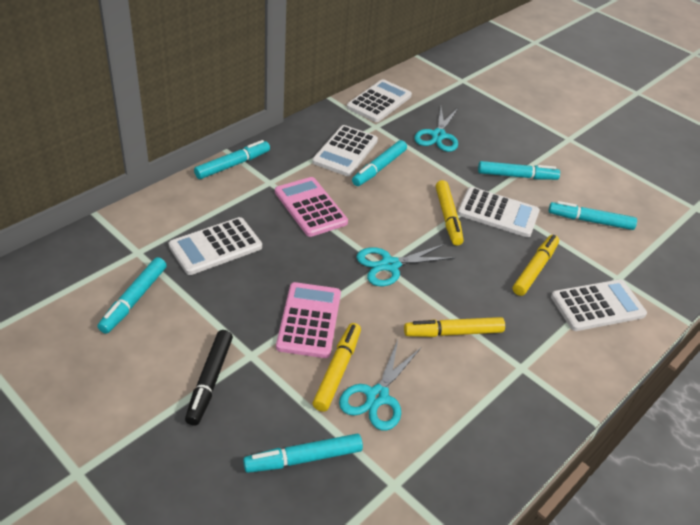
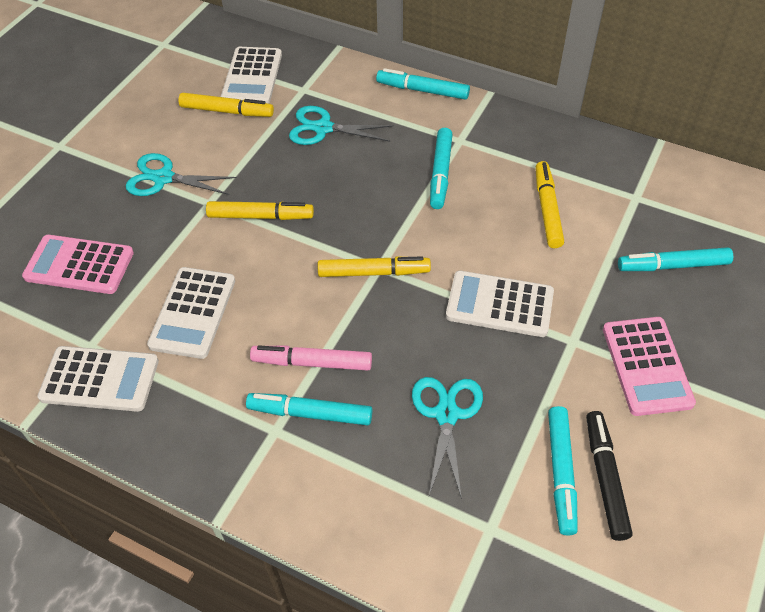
pink marker: 0 -> 1
turquoise marker: 6 -> 5
white calculator: 5 -> 4

